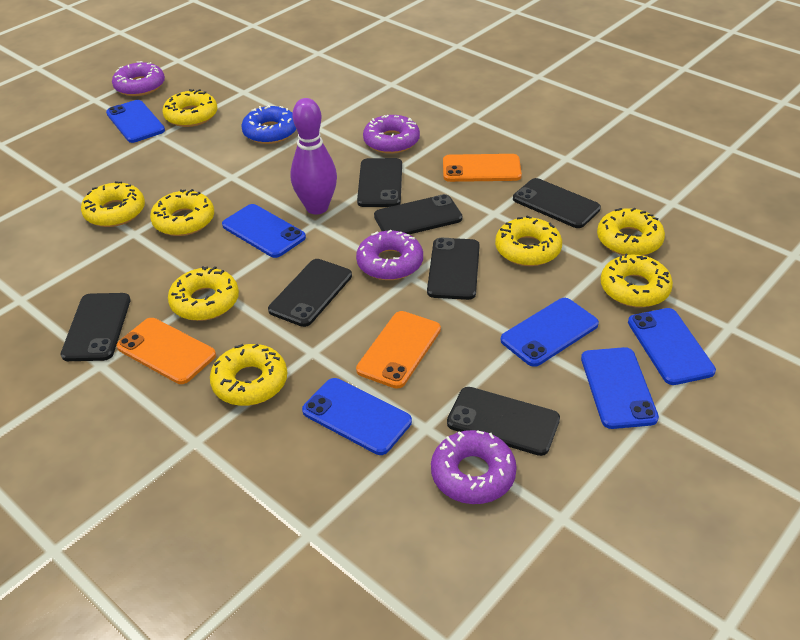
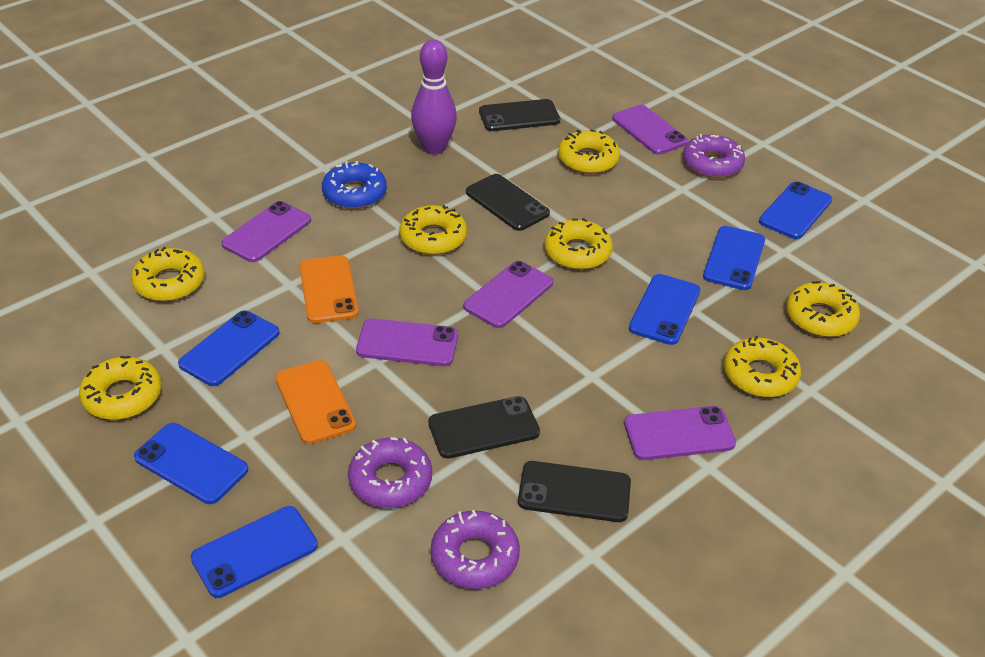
black phone: 7 -> 4
orange phone: 3 -> 2
purple donut: 4 -> 3
purple phone: 0 -> 5
yellow donut: 8 -> 7

